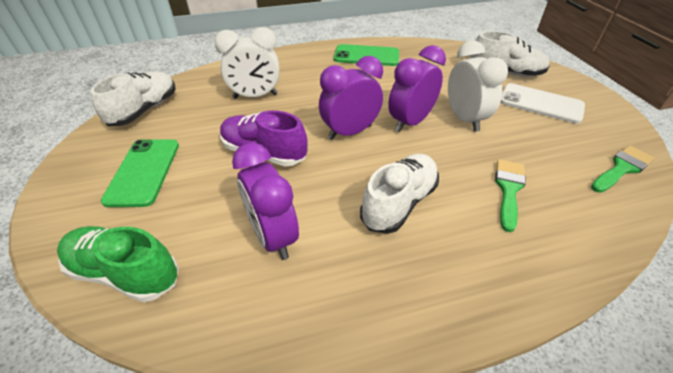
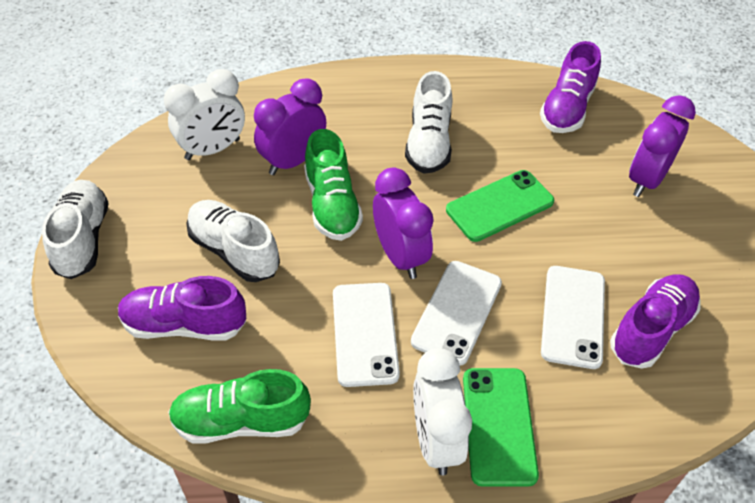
green brush: 2 -> 0
green shoe: 1 -> 2
purple shoe: 1 -> 3
white phone: 1 -> 3

